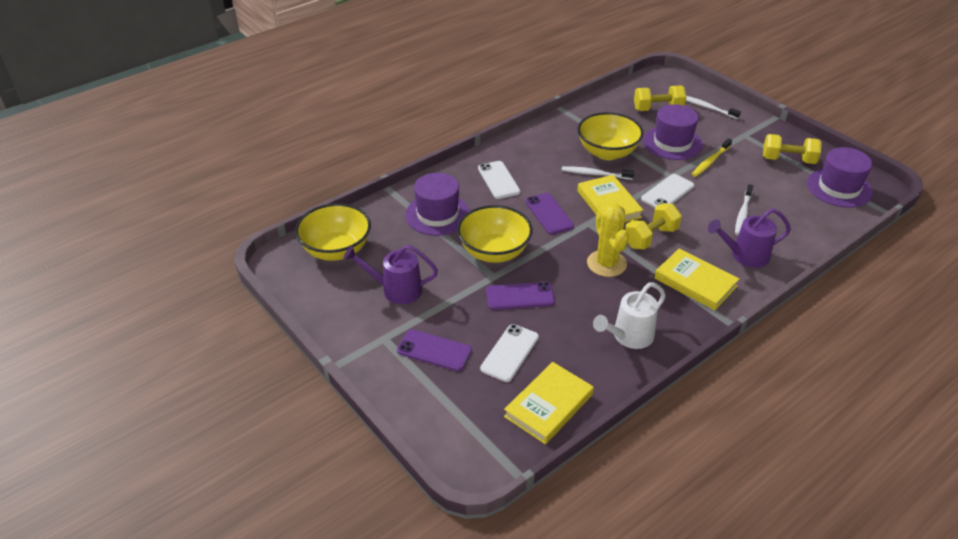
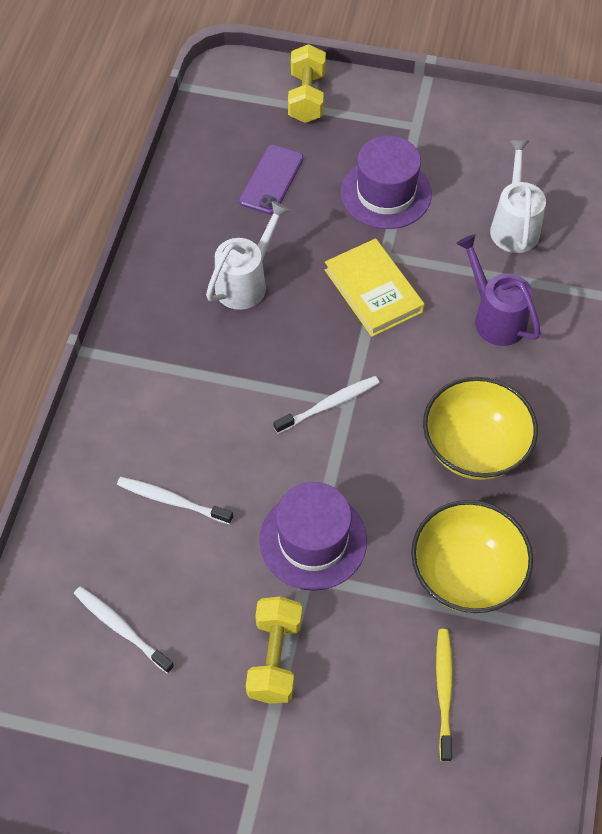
purple hat: 3 -> 2
purple phone: 3 -> 1
purple watering can: 2 -> 1
white phone: 3 -> 0
white watering can: 1 -> 2
yellow book: 3 -> 1
yellow bowl: 3 -> 2
yellow cactus: 1 -> 0
yellow dumbbell: 3 -> 2

